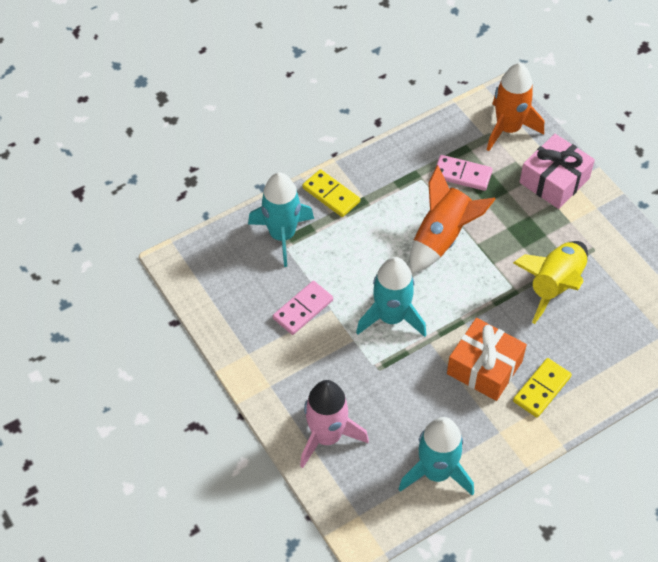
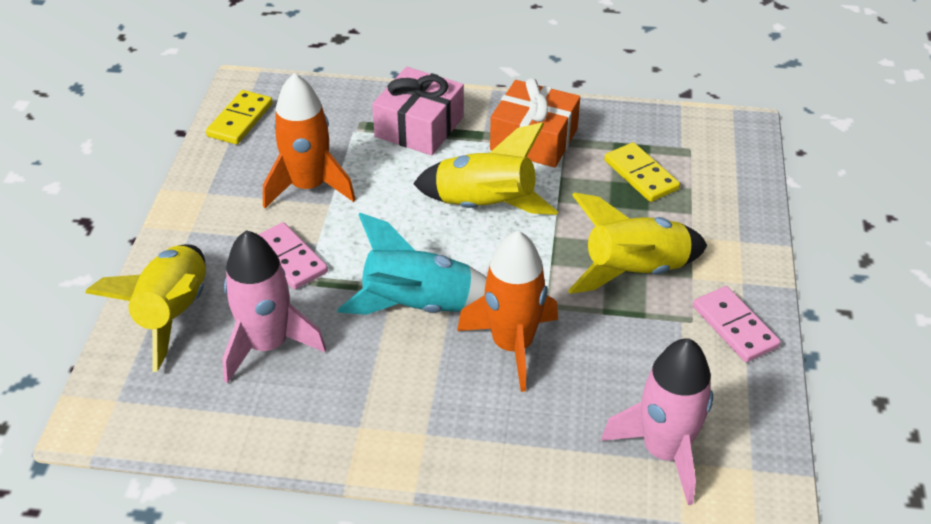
pink rocket: 1 -> 2
turquoise rocket: 3 -> 1
yellow rocket: 1 -> 3

